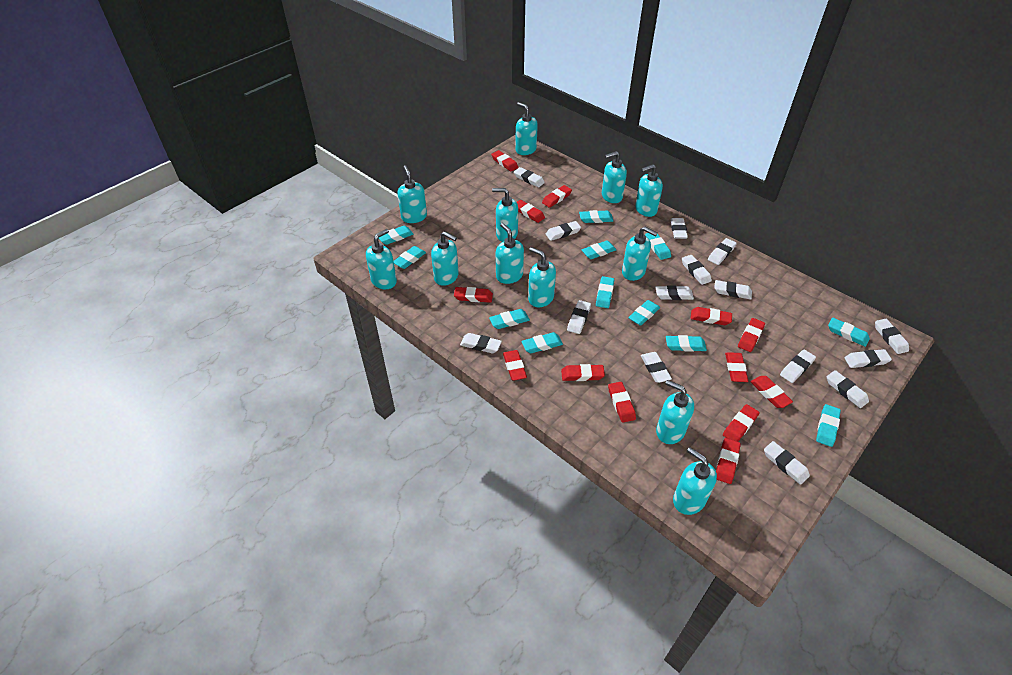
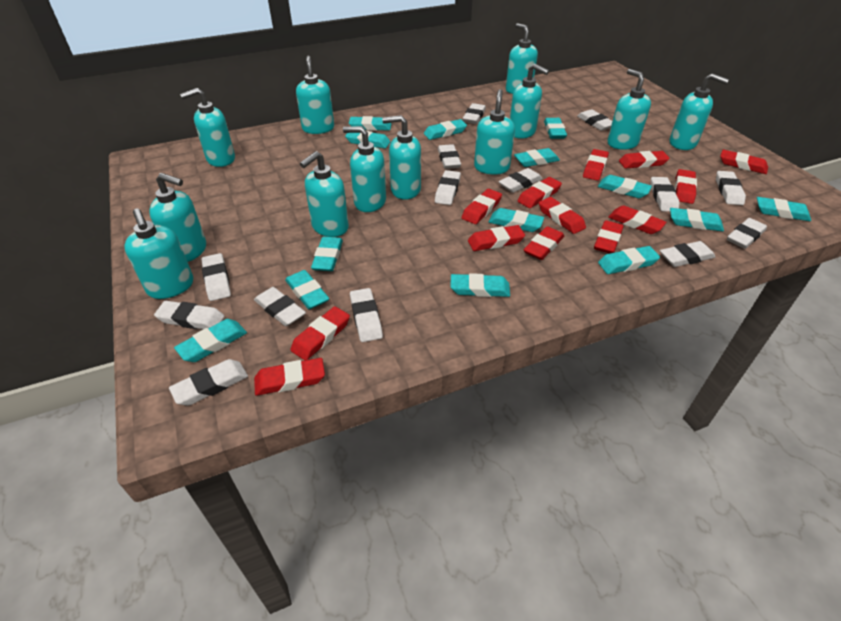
turquoise eraser: 12 -> 14
white eraser: 15 -> 14

